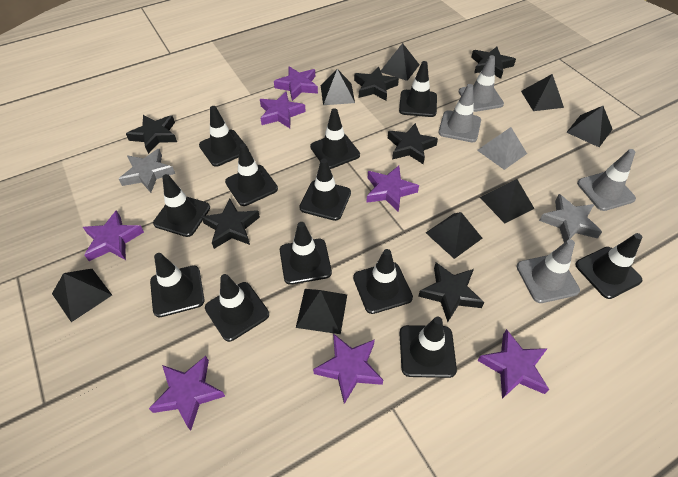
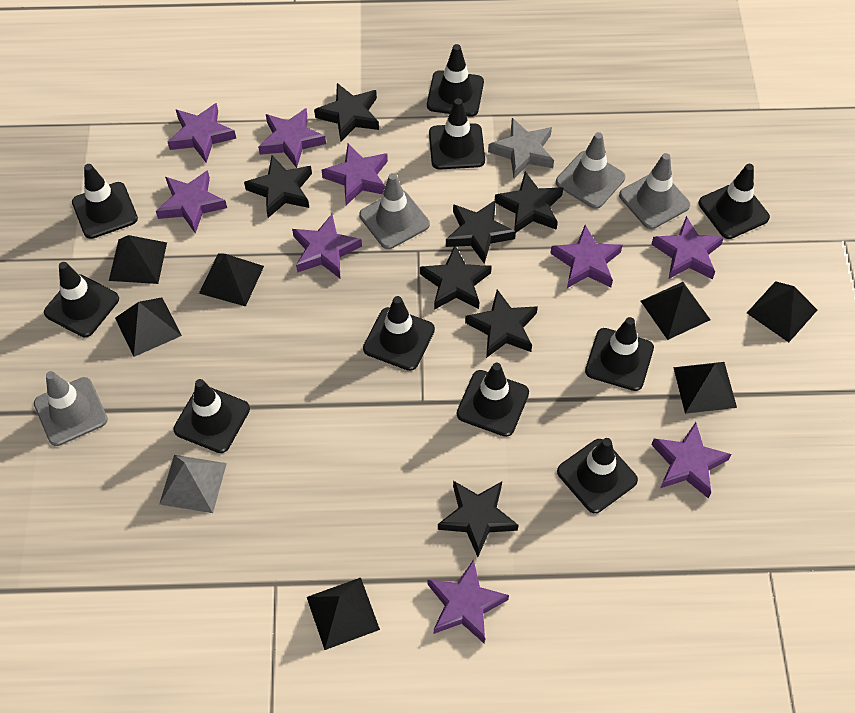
black pyramid: 8 -> 7
black star: 6 -> 7
black traffic cone: 12 -> 10
grey star: 2 -> 1
purple star: 7 -> 9

